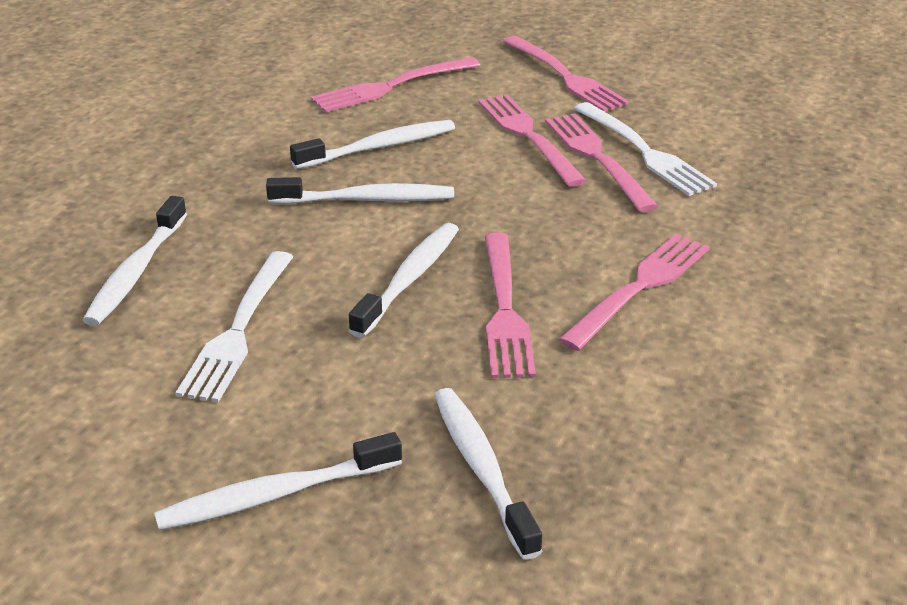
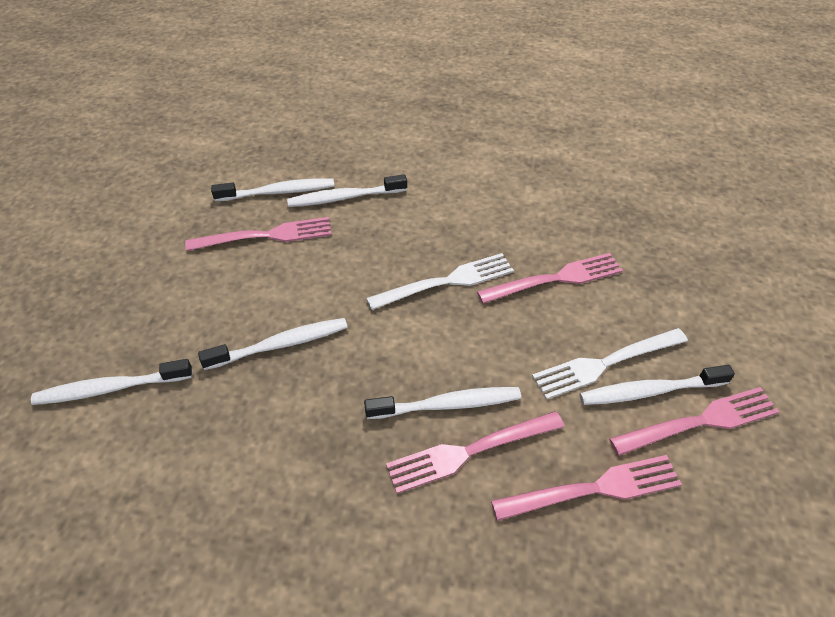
pink fork: 6 -> 5

